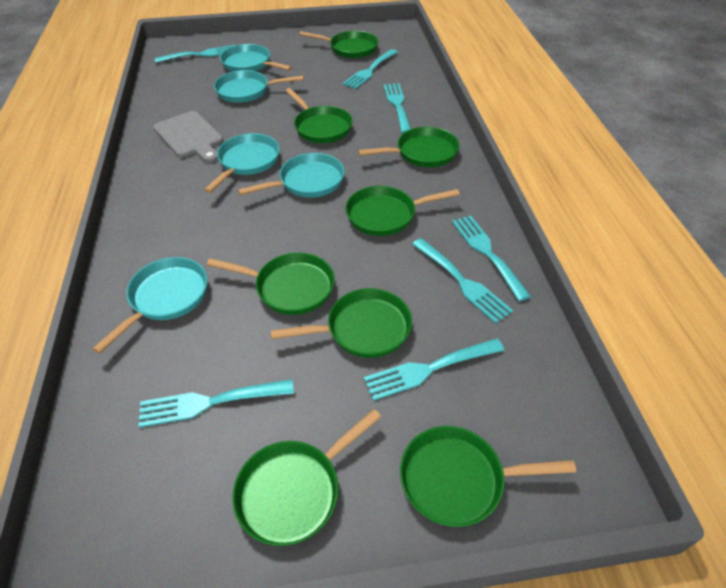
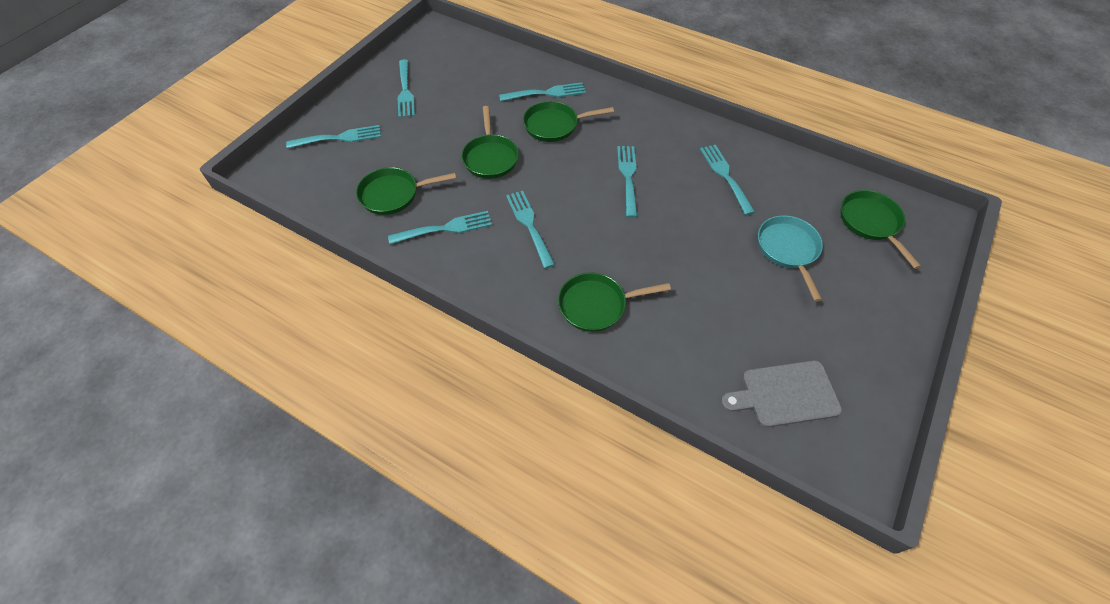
green pan: 8 -> 5
turquoise pan: 5 -> 1

